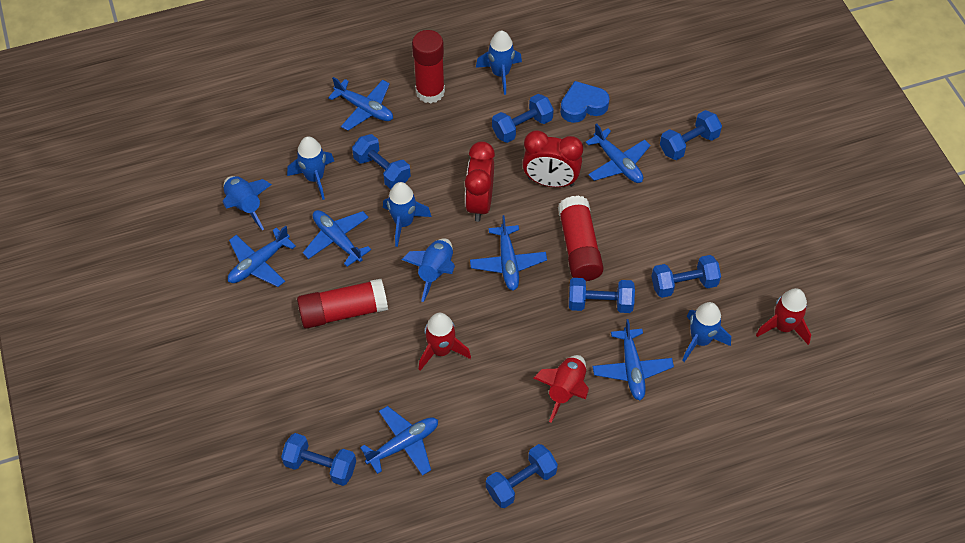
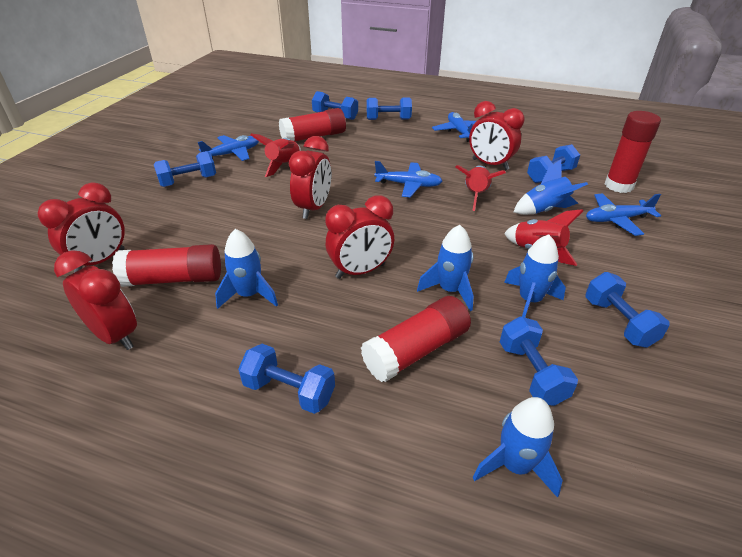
blue heart: 1 -> 0
blue plane: 7 -> 4
blue rocket: 6 -> 5
red clock: 2 -> 5
red glue stick: 3 -> 4

